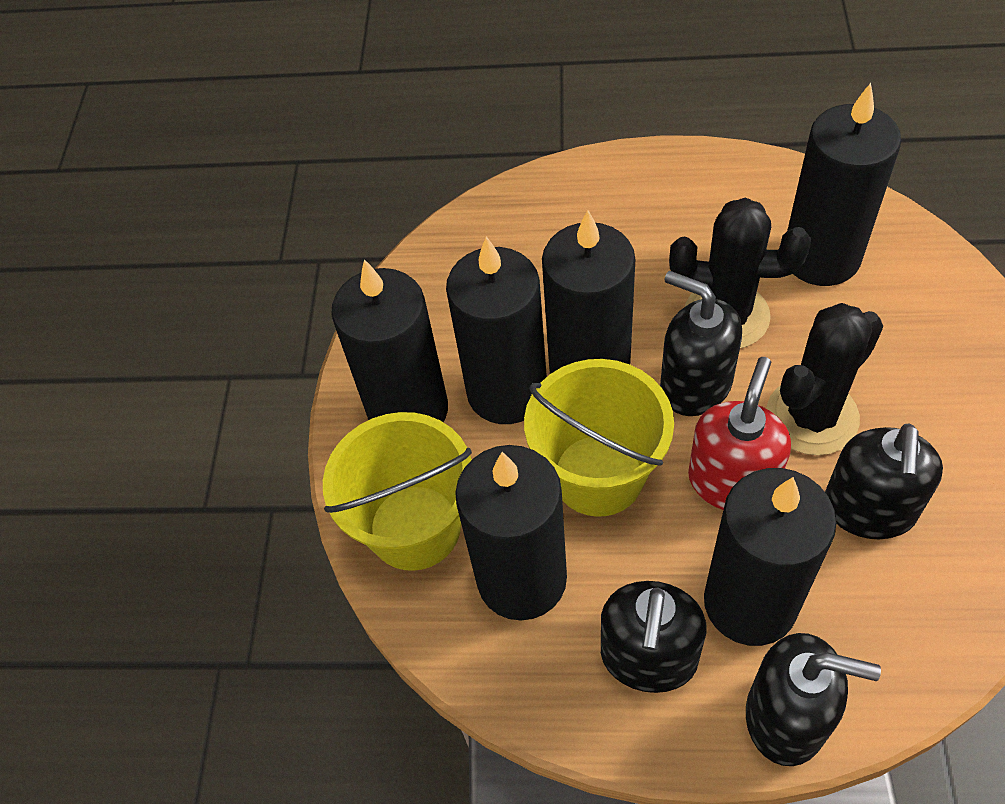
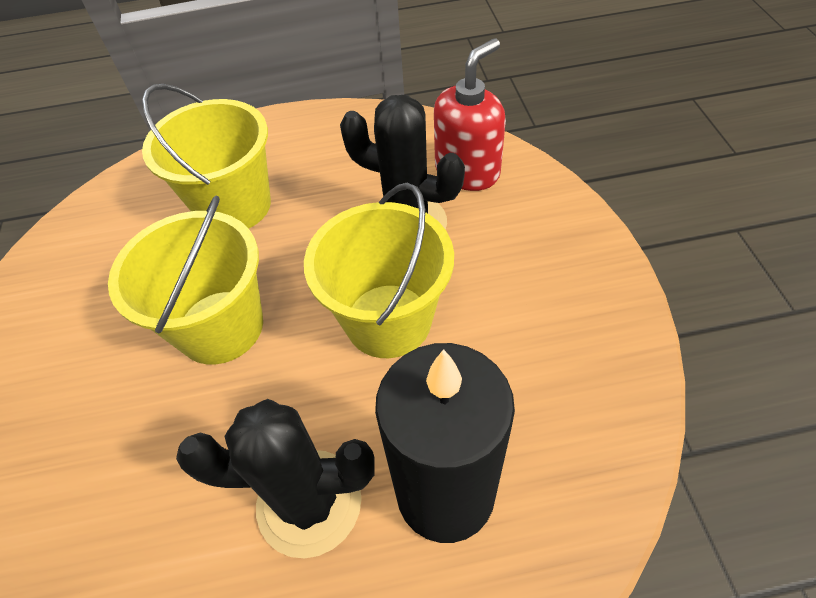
black candle: 6 -> 1
black soap dispenser: 4 -> 0
yellow bucket: 2 -> 3

